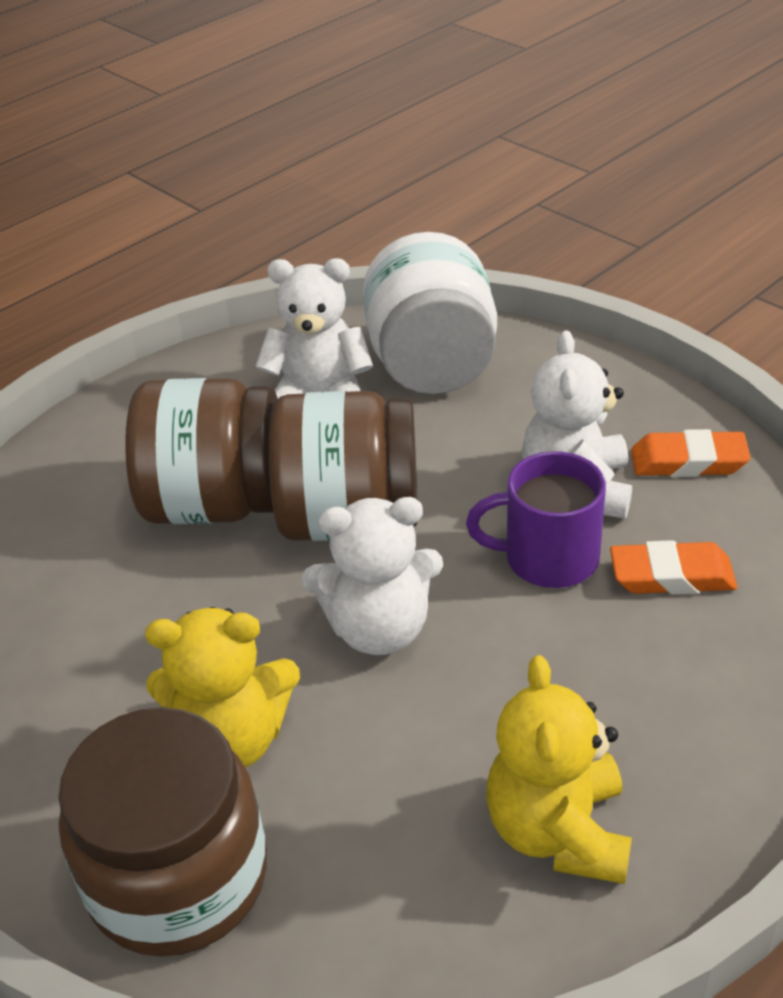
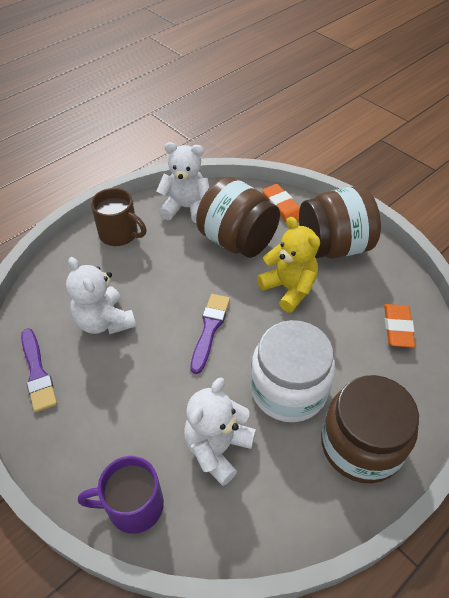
brown mug: 0 -> 1
purple brush: 0 -> 2
yellow teddy bear: 2 -> 1

